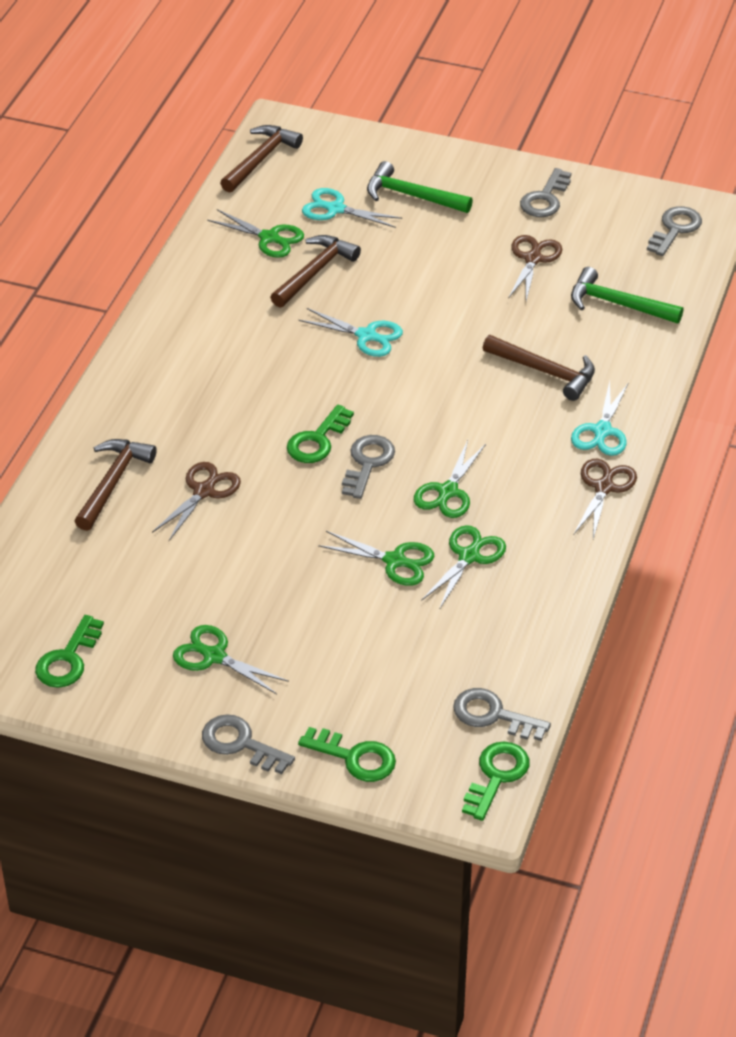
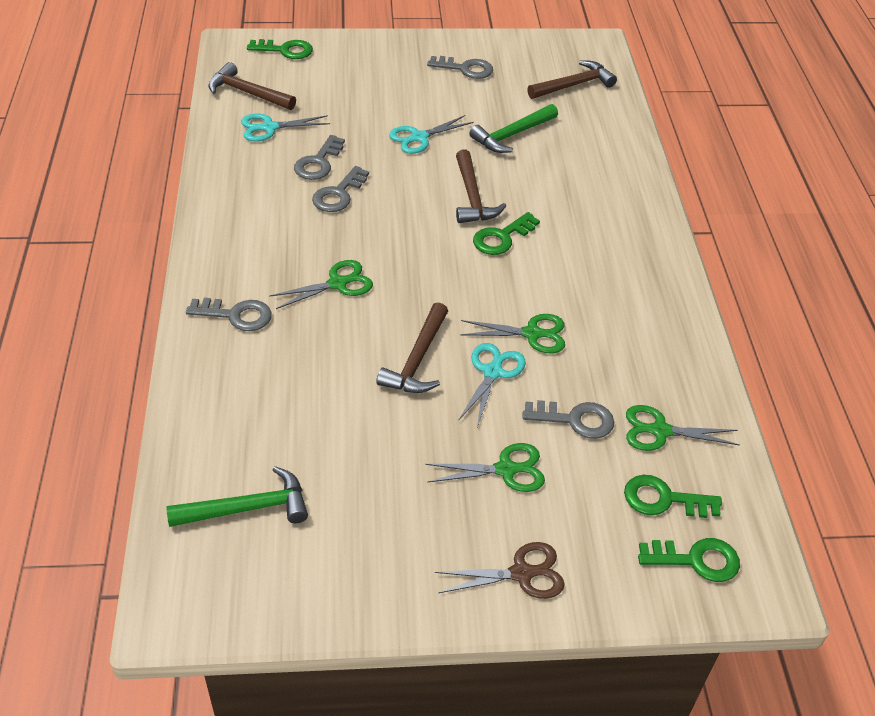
brown scissors: 3 -> 1
green scissors: 5 -> 4

